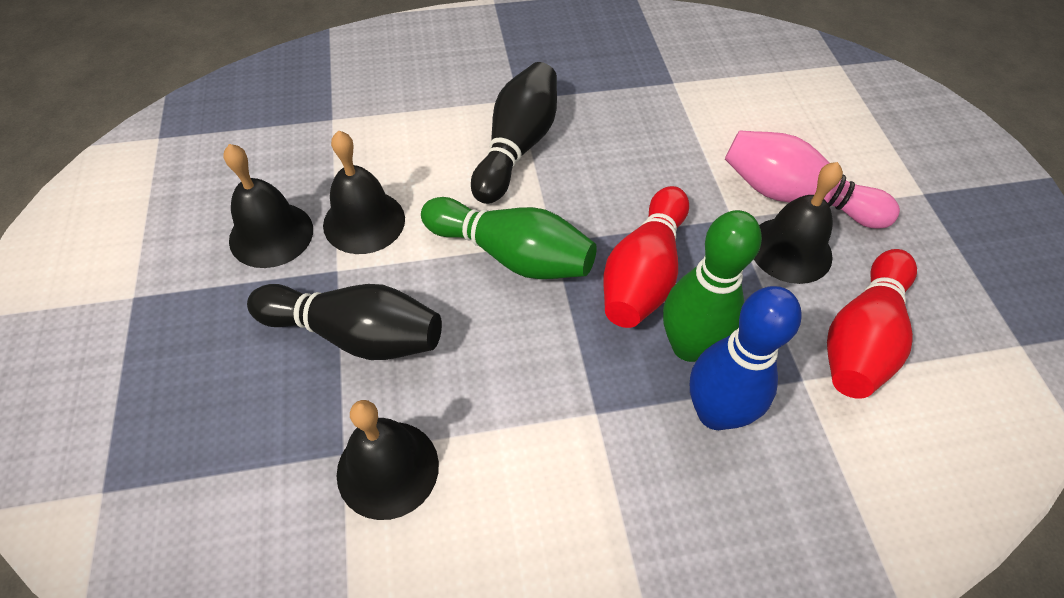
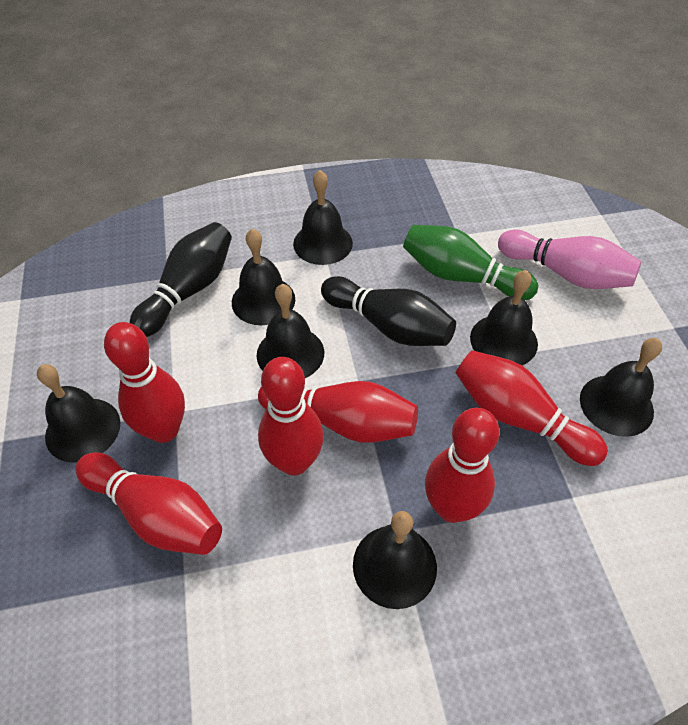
black bell: 4 -> 7
blue bowling pin: 1 -> 0
green bowling pin: 2 -> 1
red bowling pin: 2 -> 6

